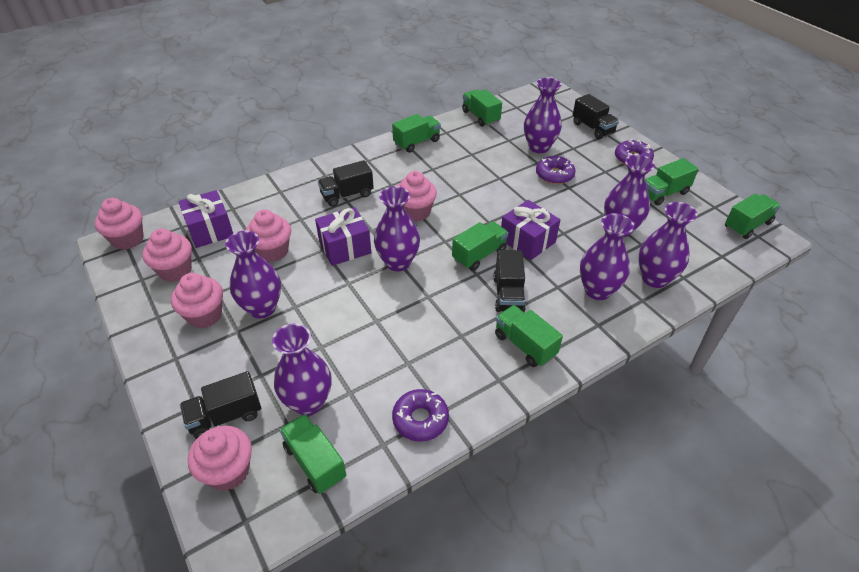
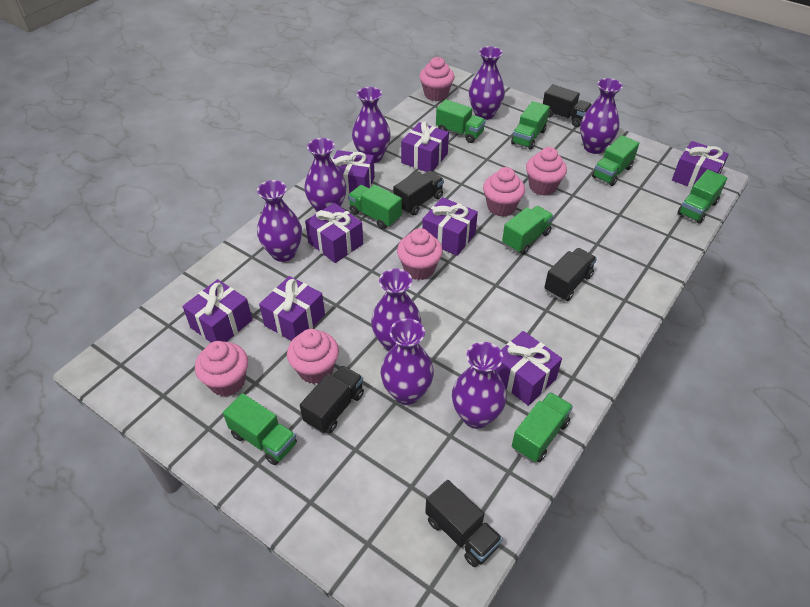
black truck: 4 -> 5
green truck: 7 -> 8
purple donut: 3 -> 0
purple gift: 3 -> 8
purple vase: 7 -> 8

